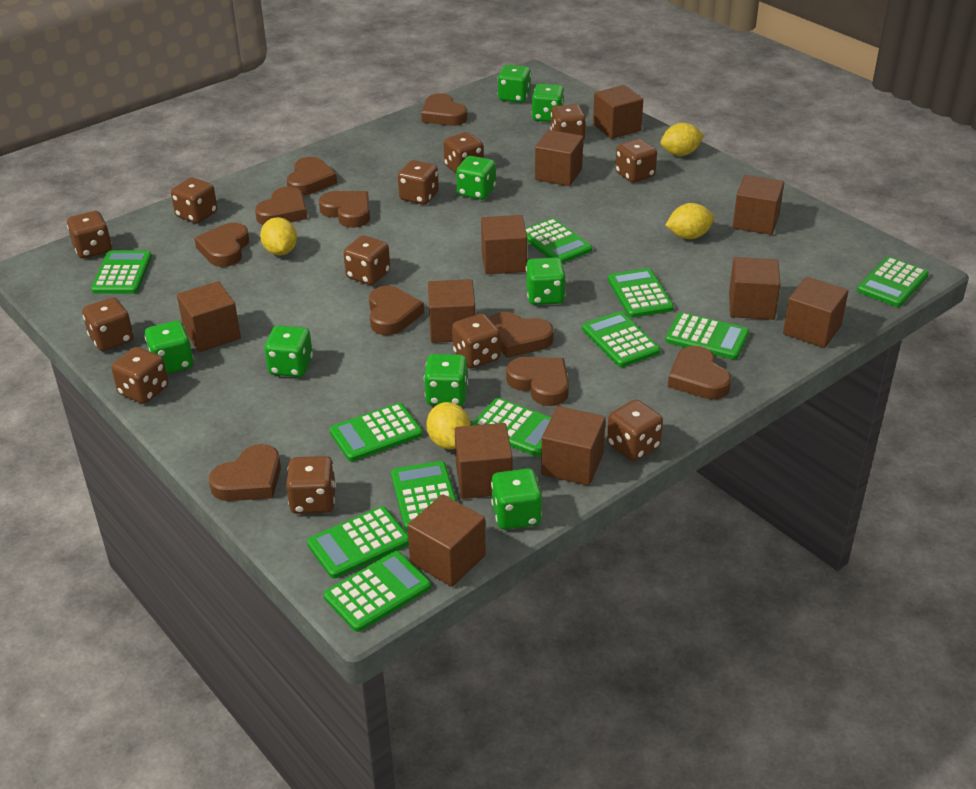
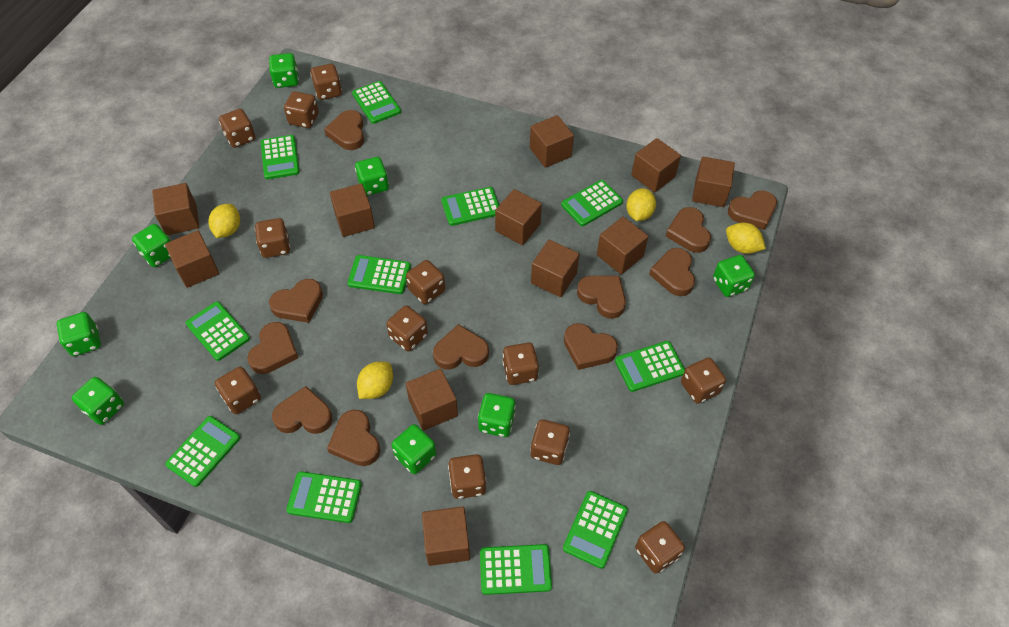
brown heart: 10 -> 11

